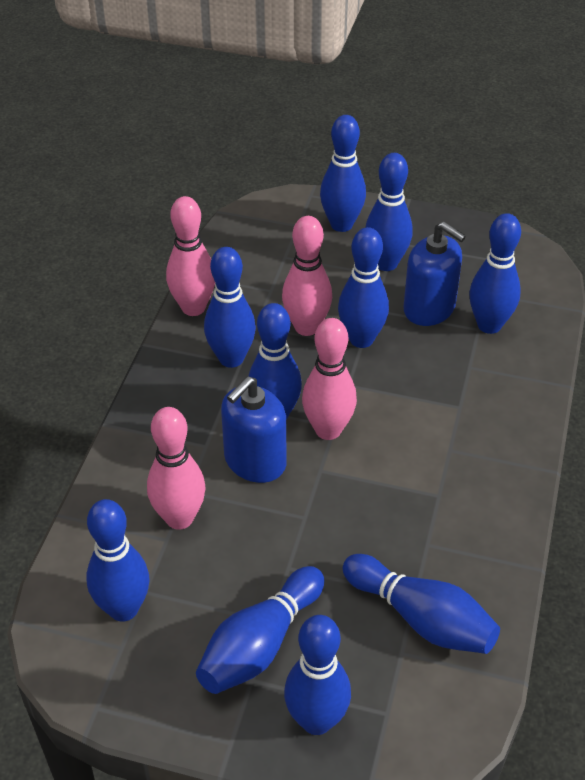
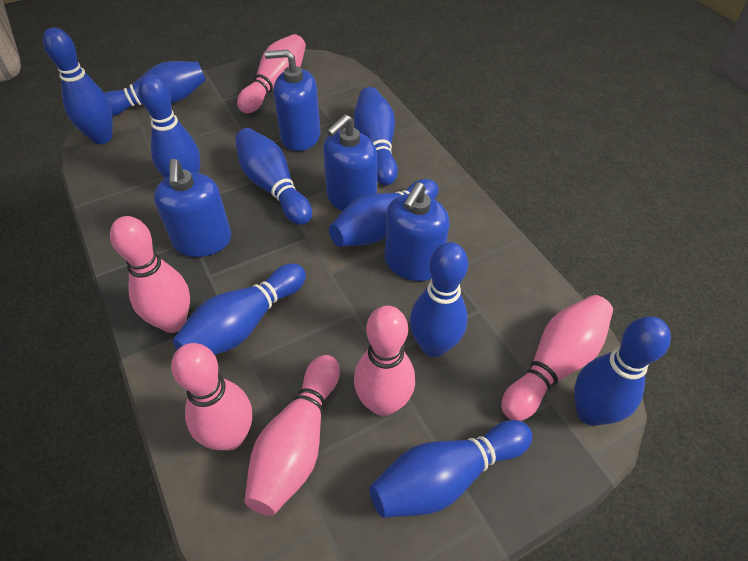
blue soap dispenser: 2 -> 4
pink bowling pin: 4 -> 6

